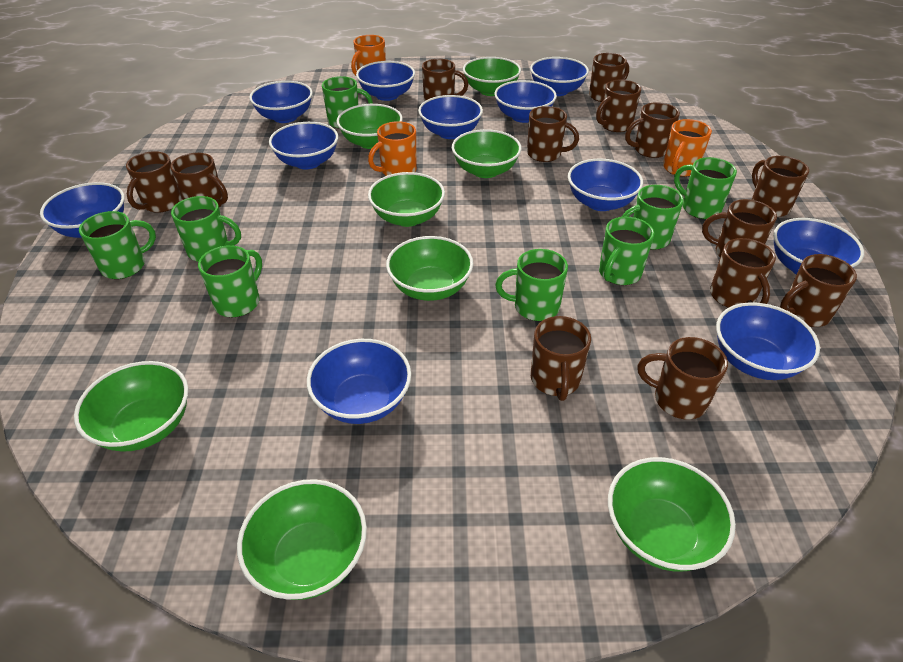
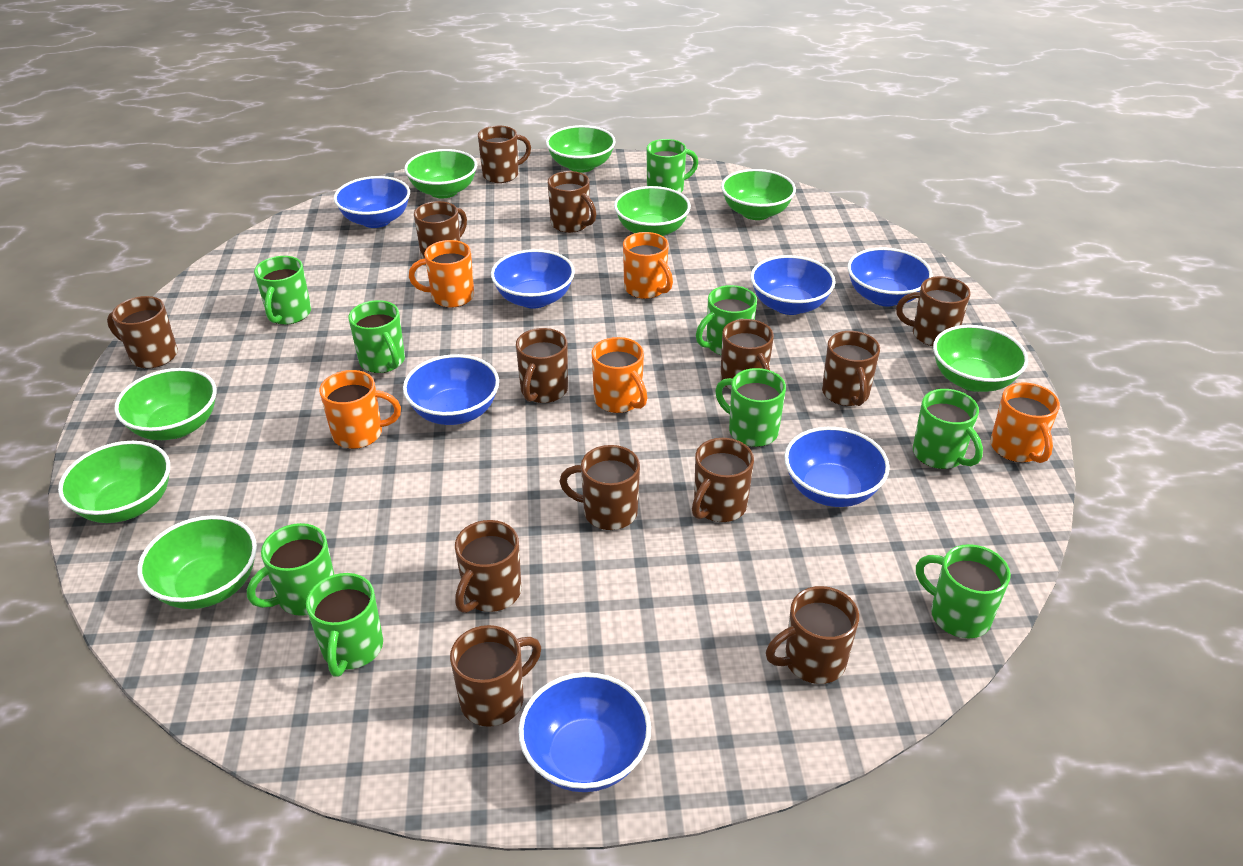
blue bowl: 11 -> 7
green mug: 8 -> 9
orange mug: 3 -> 5

